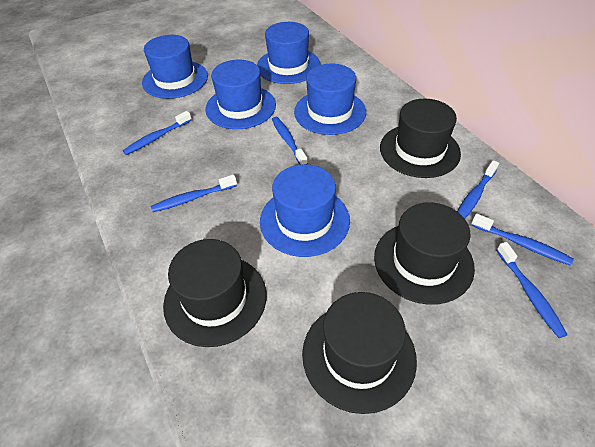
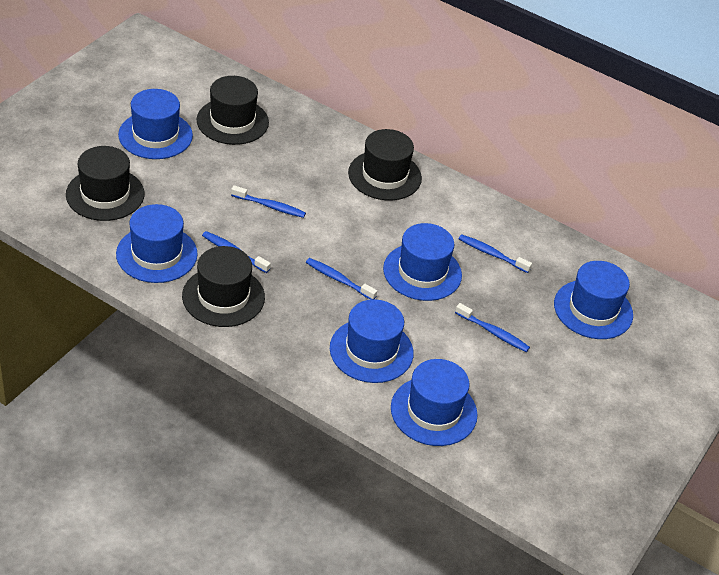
blue hat: 5 -> 6
blue toothbrush: 6 -> 5

